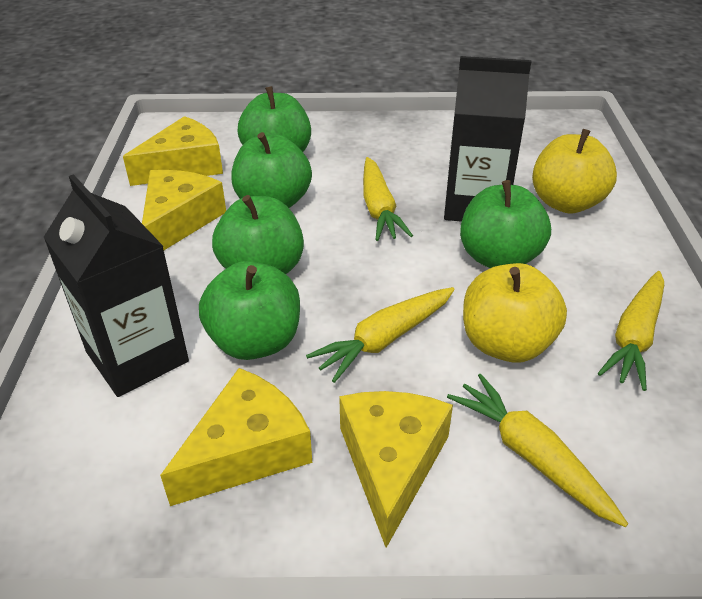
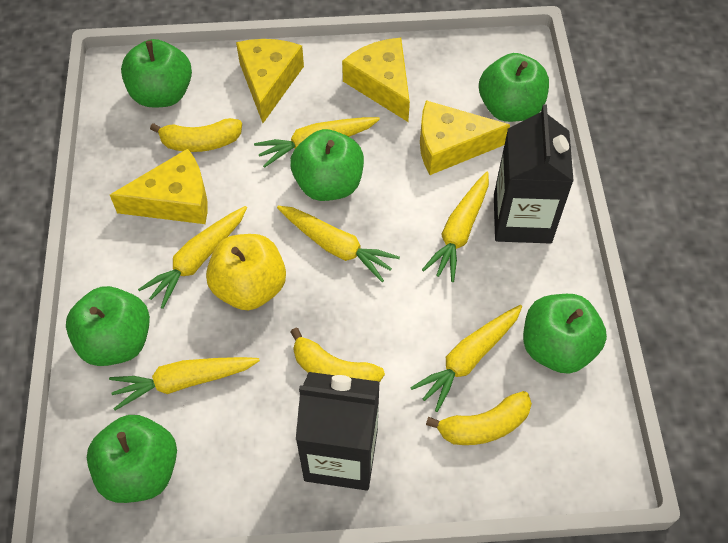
green apple: 5 -> 6
yellow apple: 2 -> 1
yellow banana: 0 -> 3
yellow carrot: 4 -> 6

